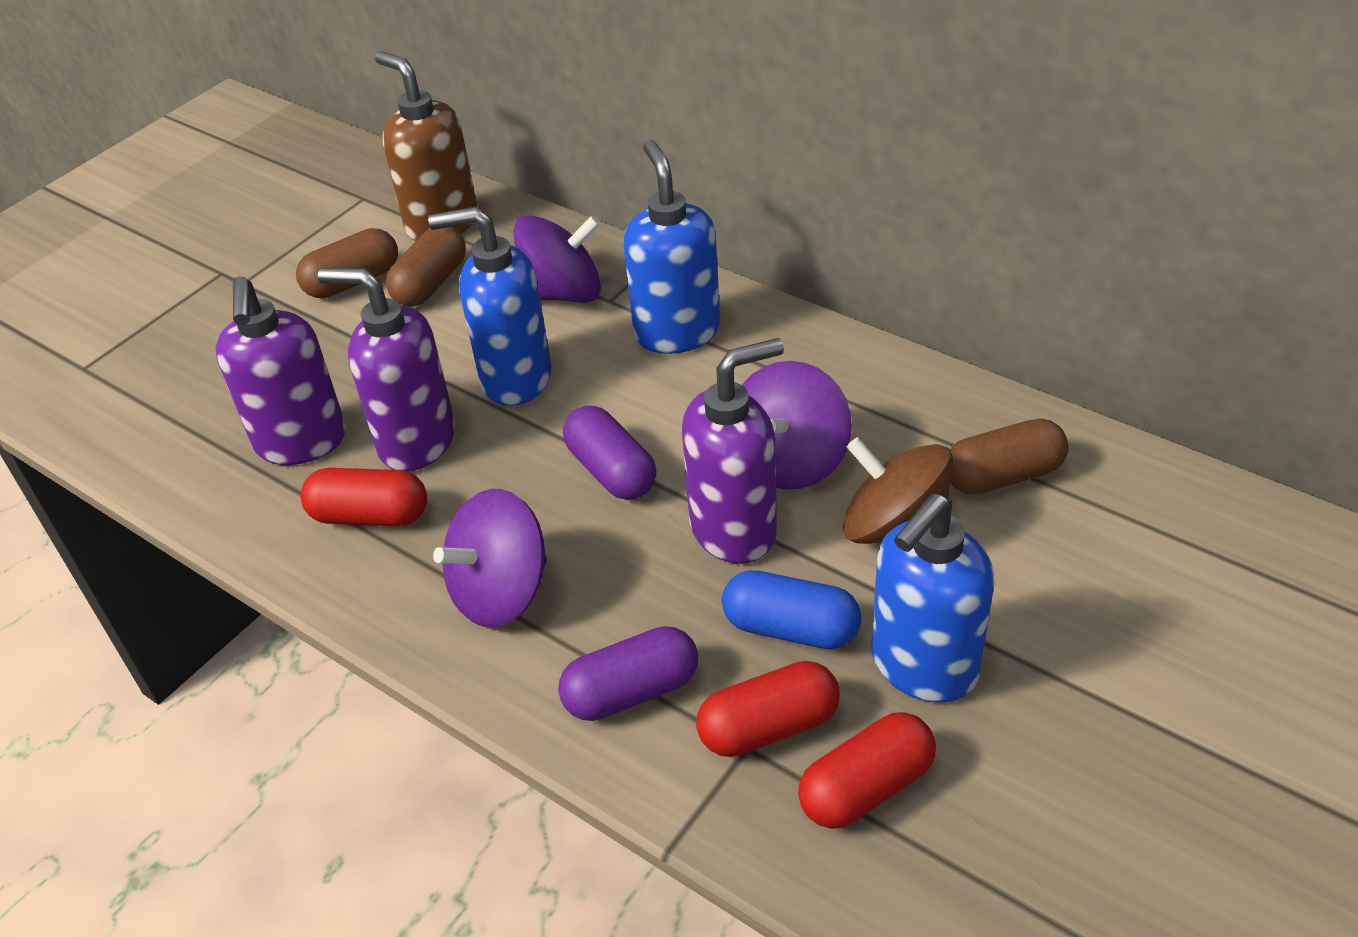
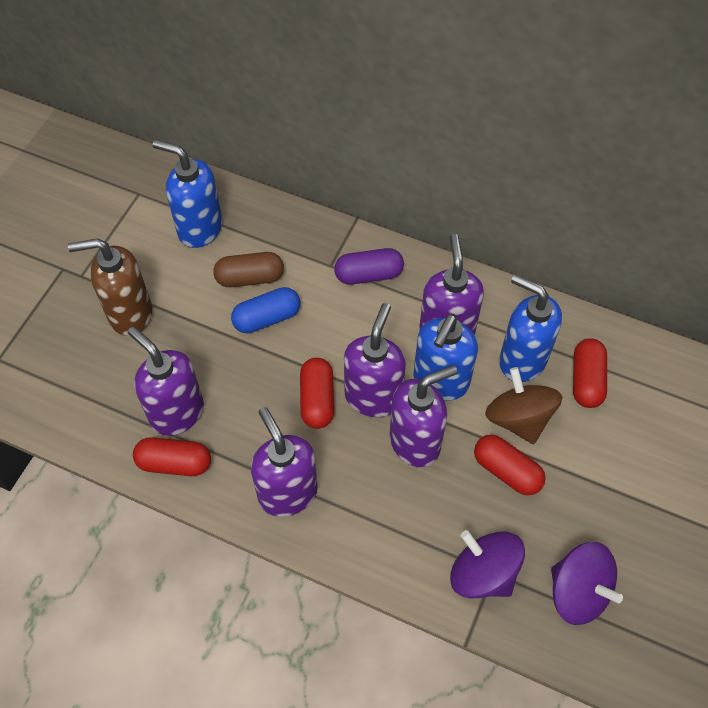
brown capsule: 3 -> 1
purple capsule: 2 -> 1
purple soap dispenser: 3 -> 5
purple spinning top: 3 -> 2
red capsule: 3 -> 4

